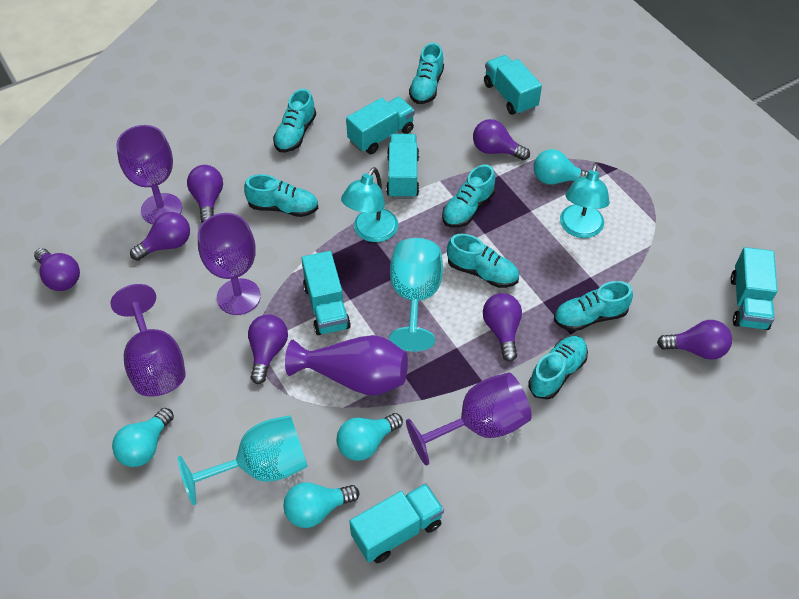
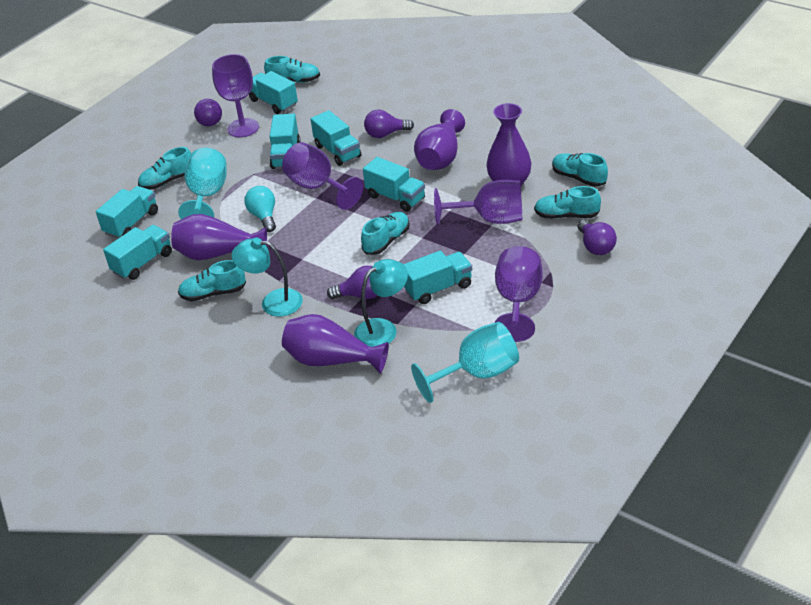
purple light bulb: 7 -> 4
purple vase: 1 -> 4
turquoise light bulb: 4 -> 1
turquoise shoe: 7 -> 6
turquoise truck: 6 -> 7

